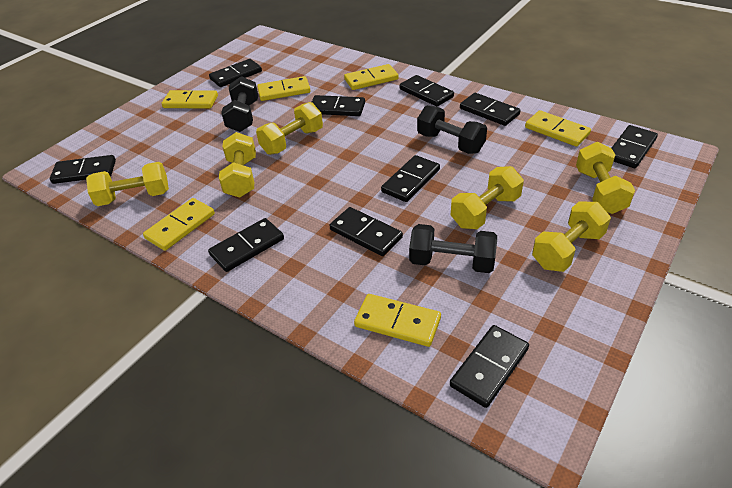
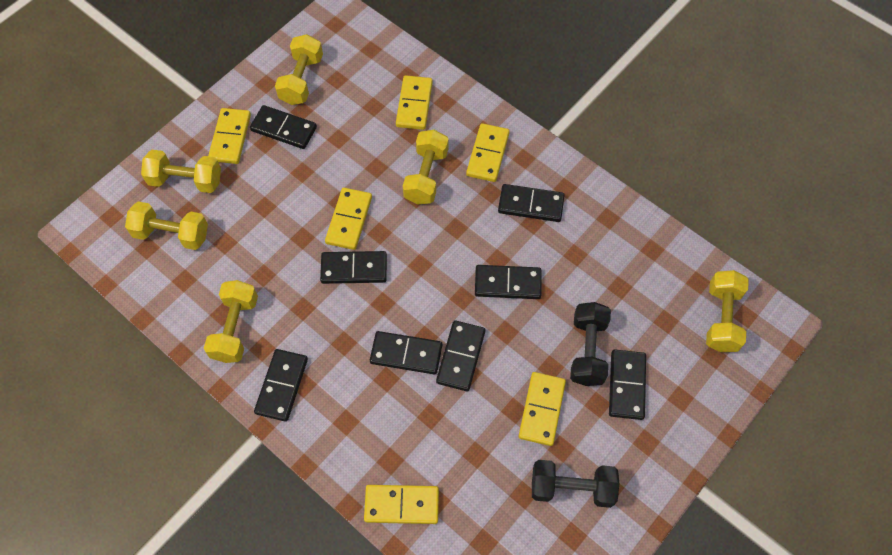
black domino: 10 -> 8
black dumbbell: 3 -> 2

